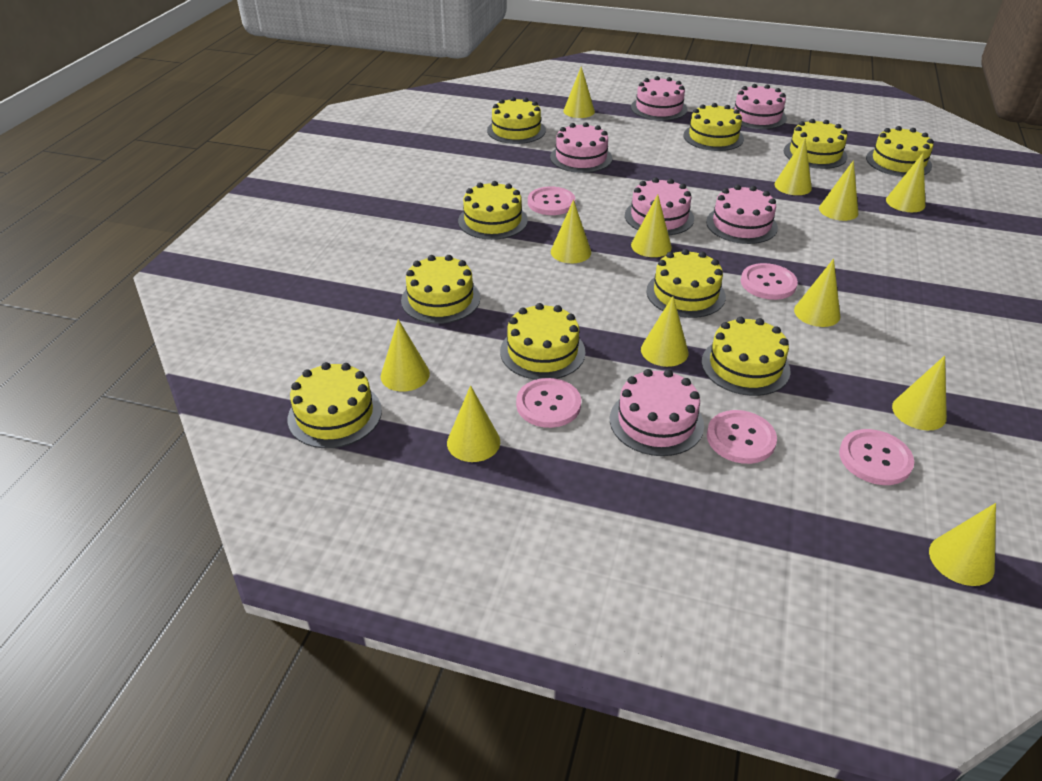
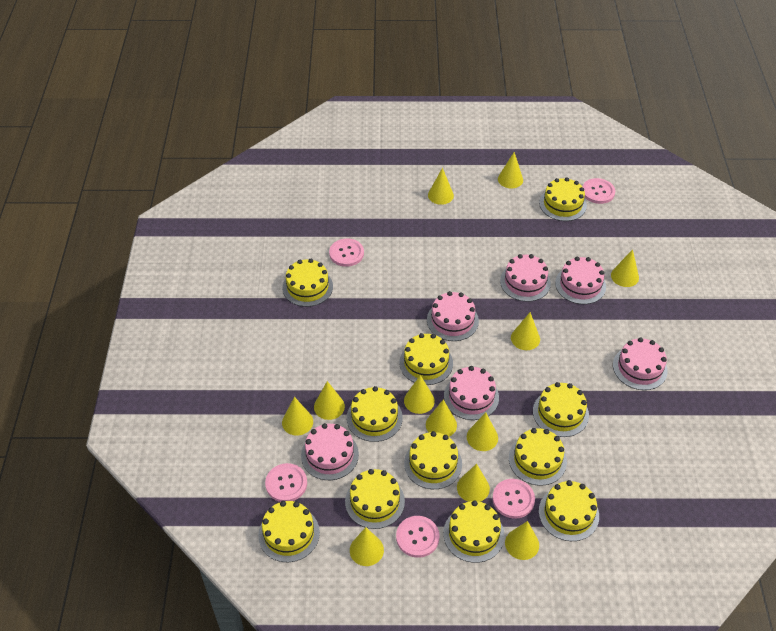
yellow cake: 10 -> 11

